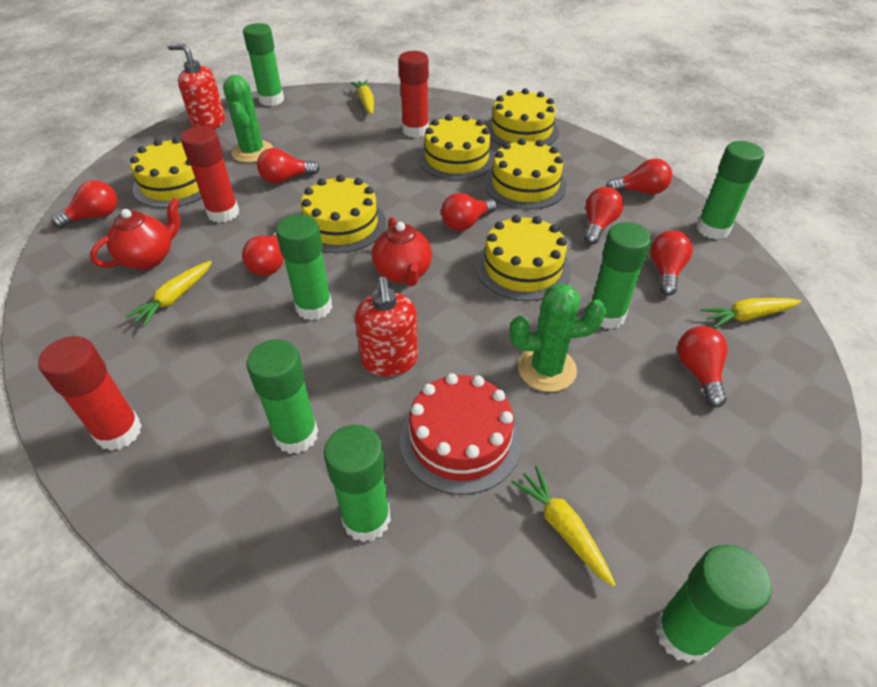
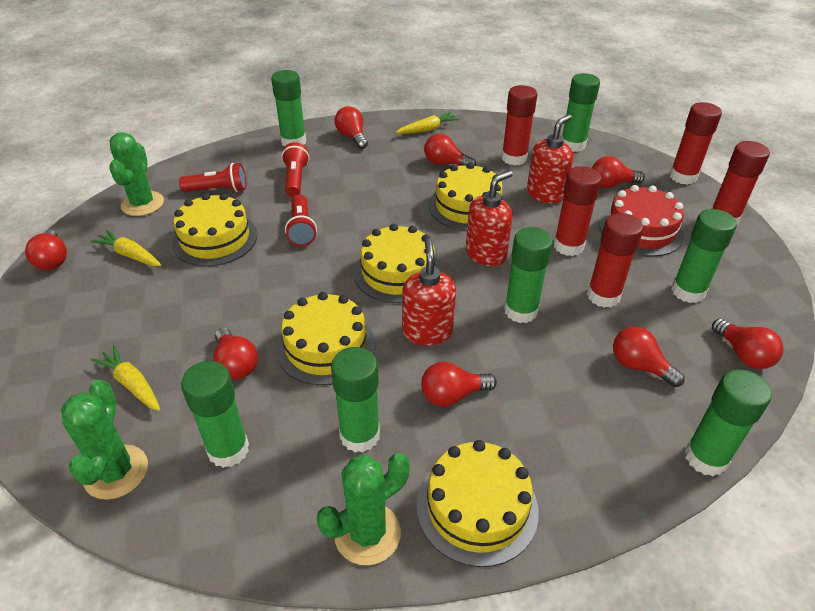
green cactus: 2 -> 3
red flashlight: 0 -> 3
red glue stick: 3 -> 5
red soap dispenser: 2 -> 3
red teapot: 2 -> 0
yellow cake: 6 -> 5
yellow carrot: 4 -> 3

